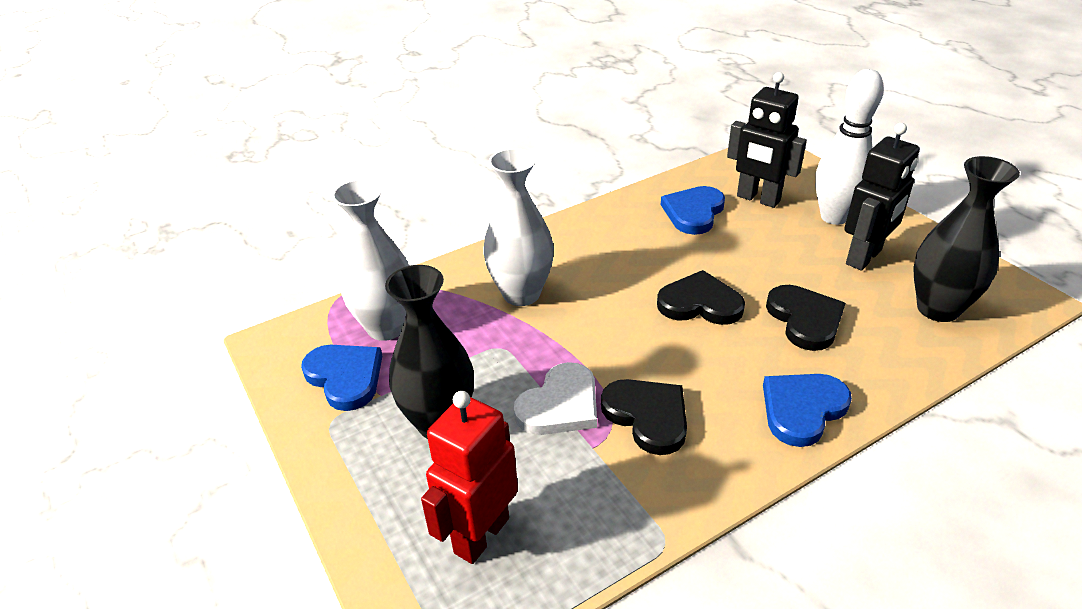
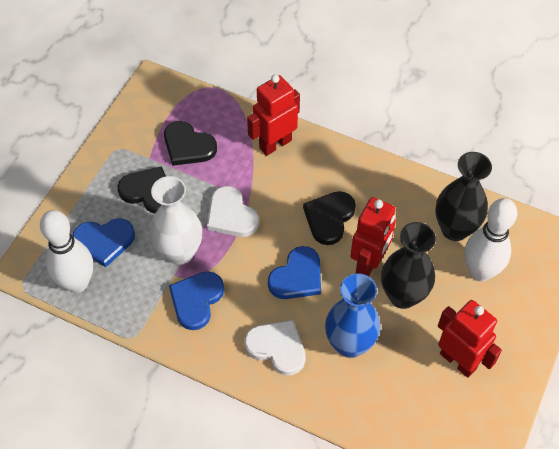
black robot: 2 -> 0
blue vase: 0 -> 1
red robot: 1 -> 3
white bowling pin: 1 -> 2
white heart: 1 -> 2
white vase: 2 -> 1

